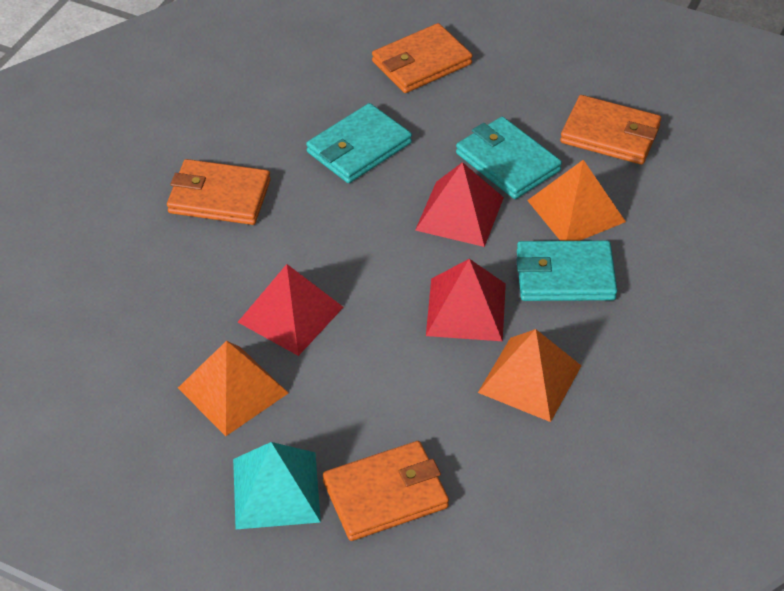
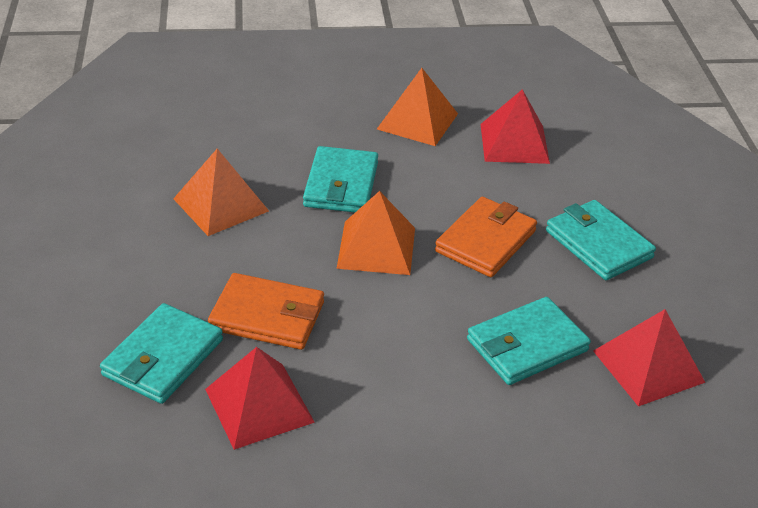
orange wallet: 4 -> 2
turquoise pyramid: 1 -> 0
turquoise wallet: 3 -> 4

